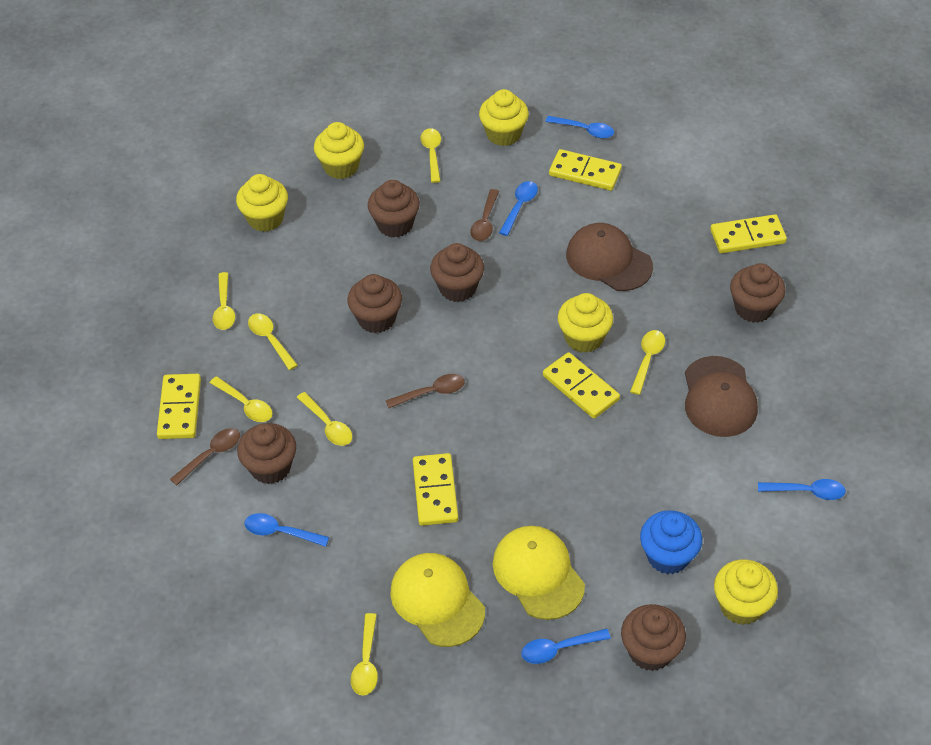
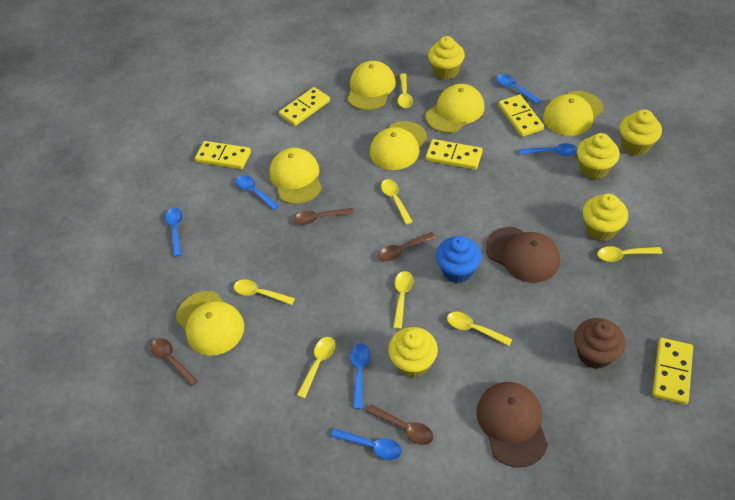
blue spoon: 5 -> 6
brown cupcake: 6 -> 1
brown spoon: 3 -> 4
yellow cap: 2 -> 6

